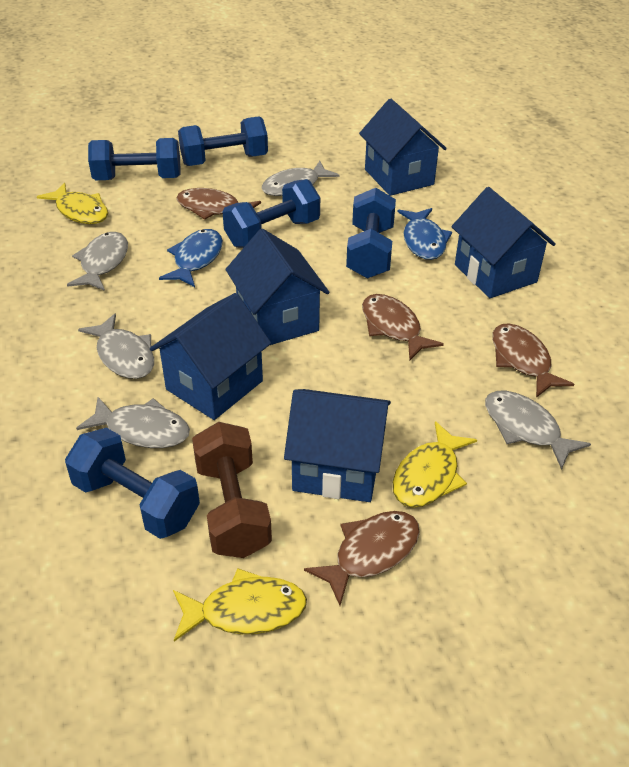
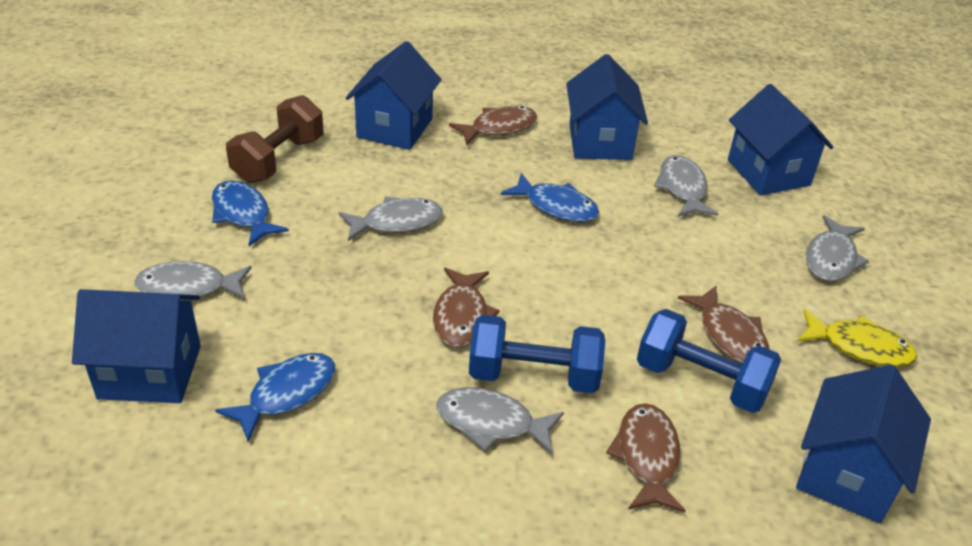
blue dumbbell: 5 -> 2
blue fish: 2 -> 3
yellow fish: 3 -> 1

